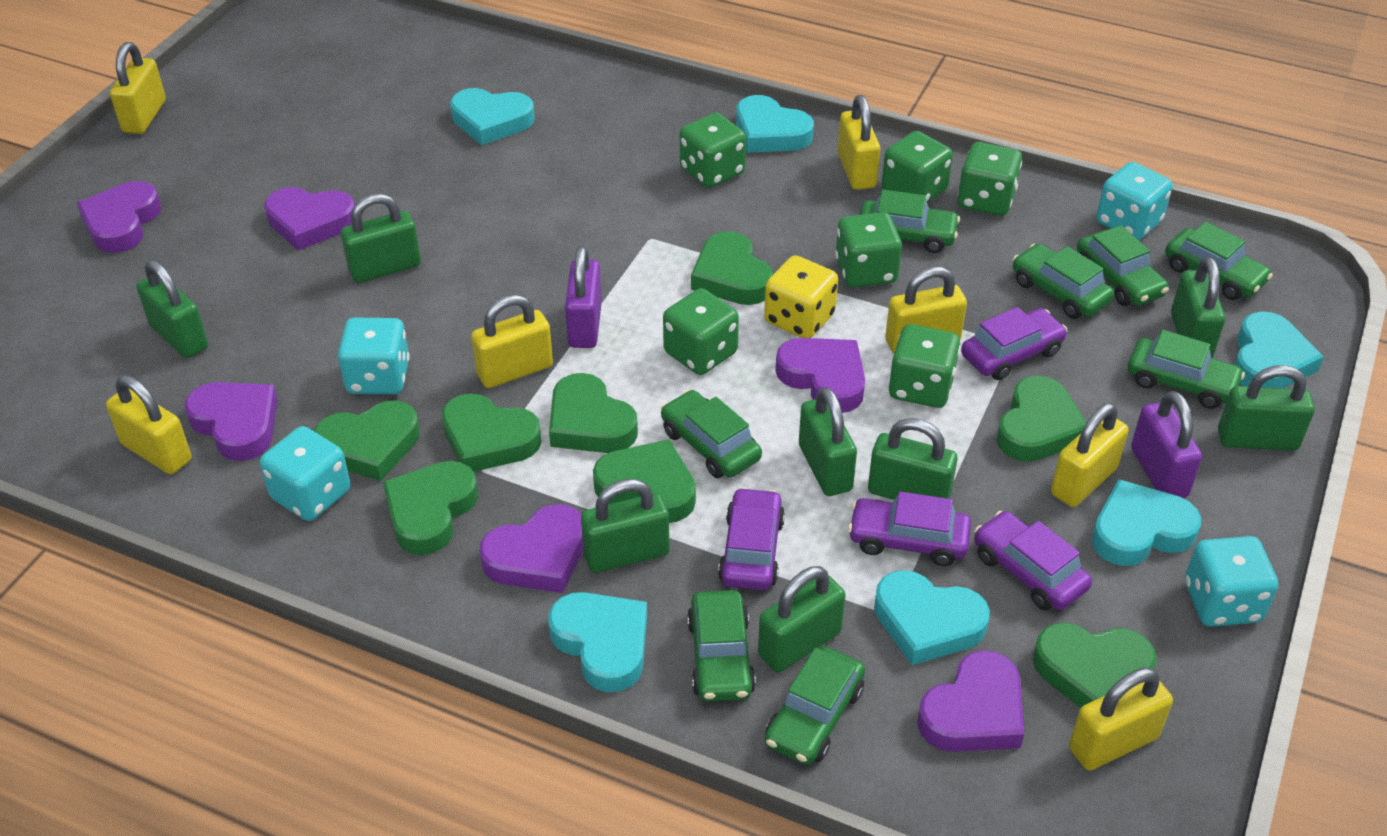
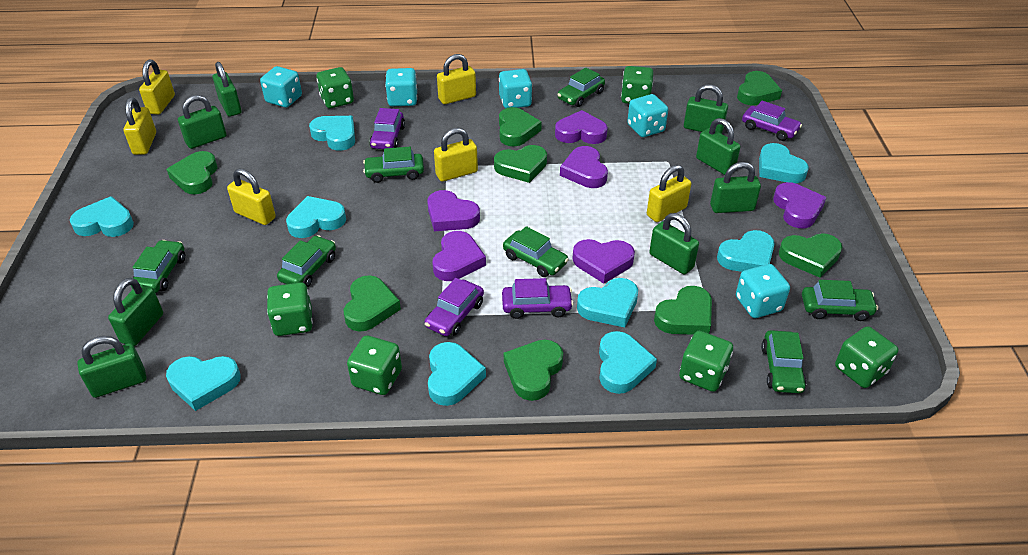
green car: 8 -> 7
purple padlock: 2 -> 0
turquoise dice: 4 -> 5
turquoise heart: 6 -> 9
yellow dice: 1 -> 0
yellow padlock: 7 -> 6

